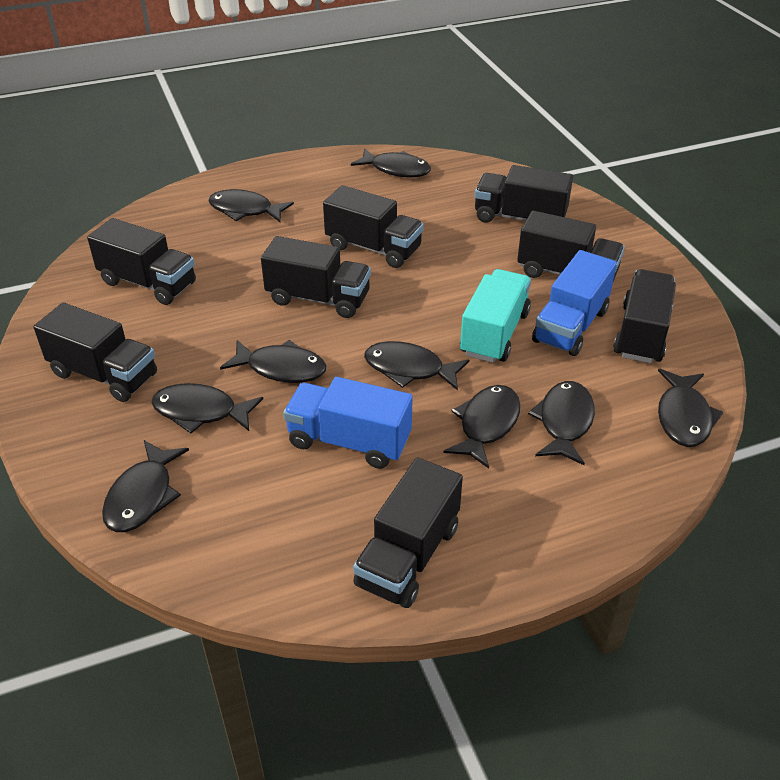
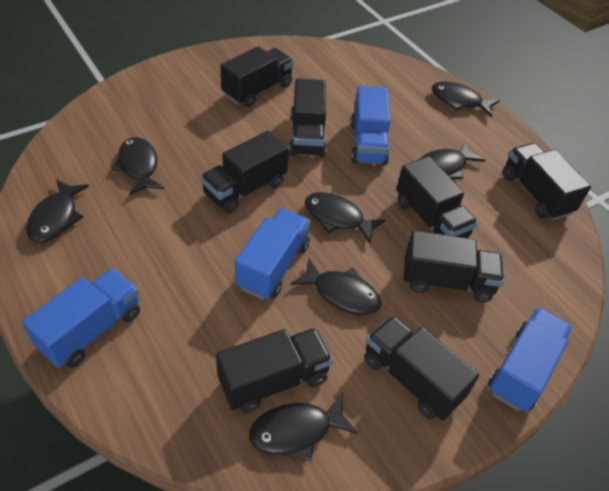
black fish: 9 -> 7
blue truck: 2 -> 4
turquoise truck: 1 -> 0

